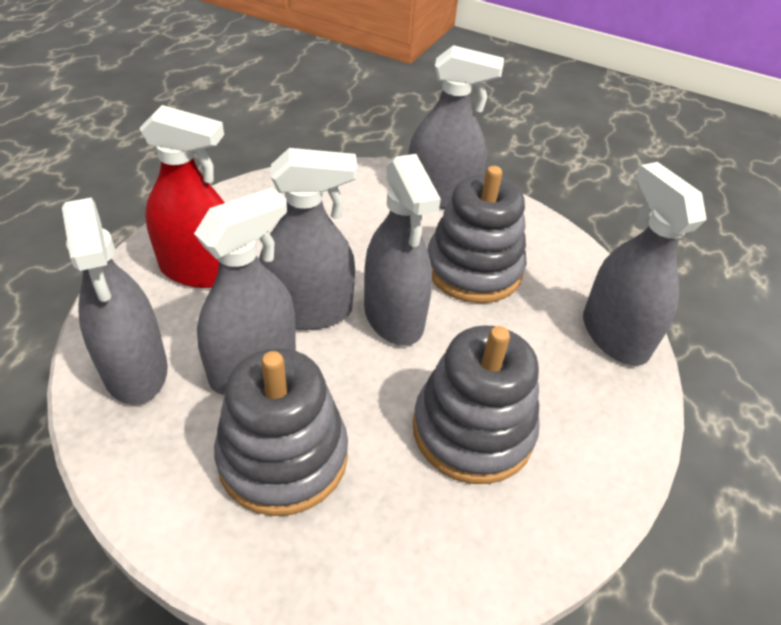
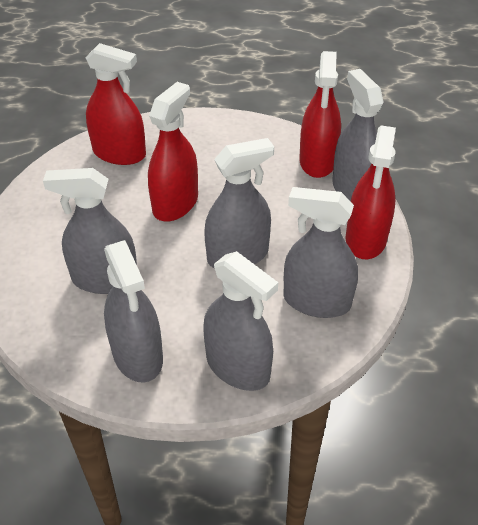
grey stacking toy: 3 -> 0
red spray bottle: 1 -> 4

